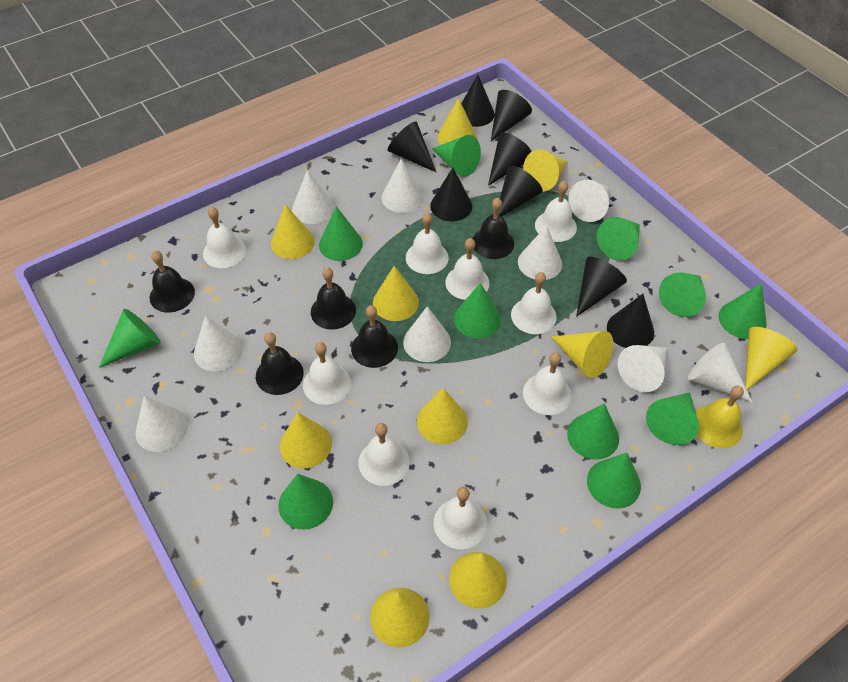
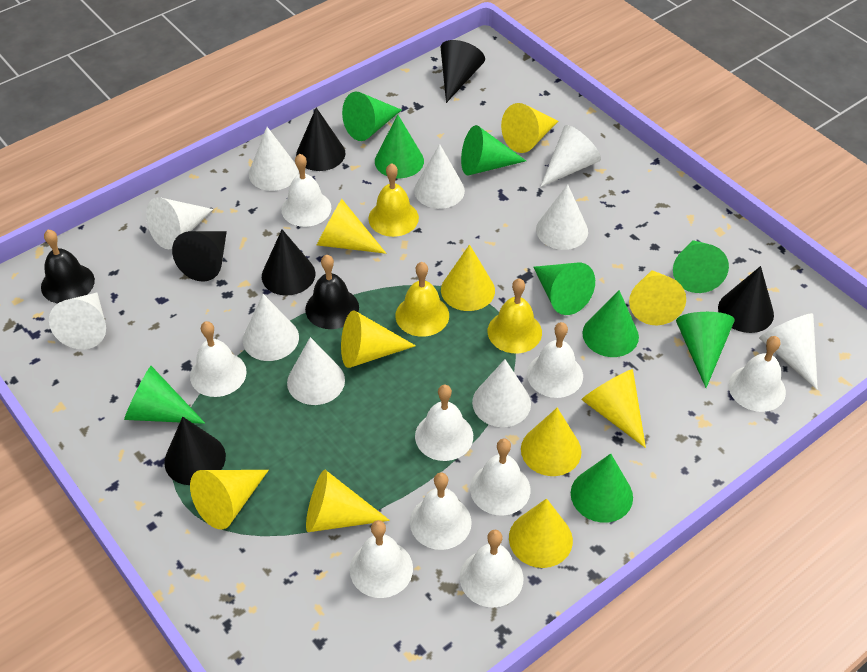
black bell: 5 -> 2
black cone: 8 -> 6
green cone: 11 -> 9
white cone: 9 -> 10
yellow bell: 1 -> 3

